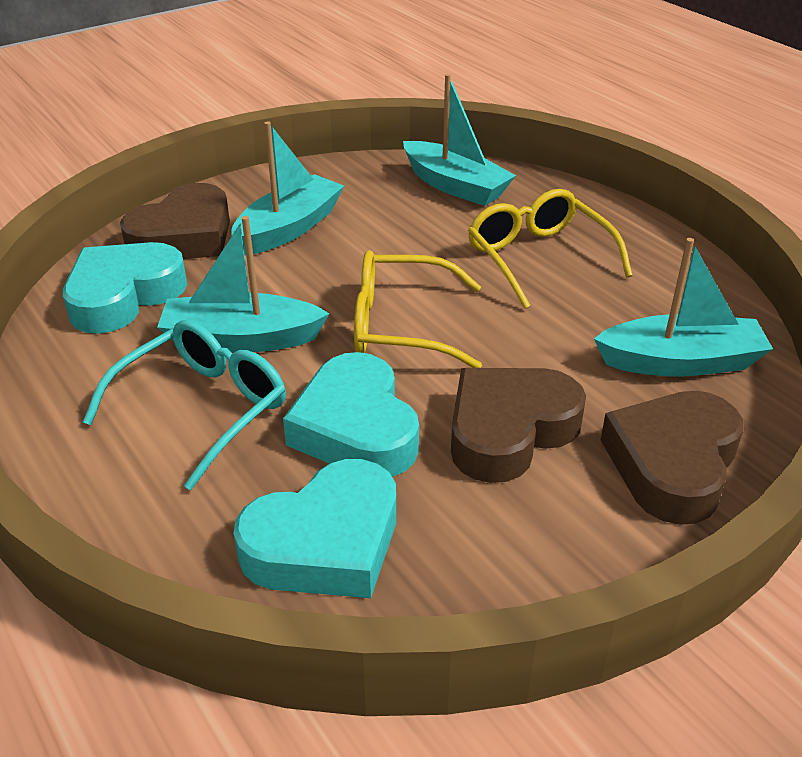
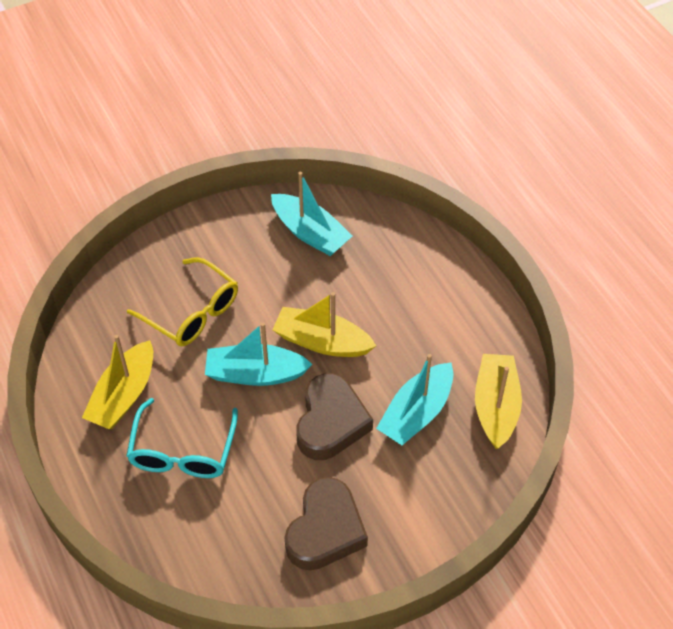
brown heart: 3 -> 2
turquoise boat: 4 -> 3
turquoise heart: 3 -> 0
yellow boat: 0 -> 3
yellow glasses: 2 -> 1

